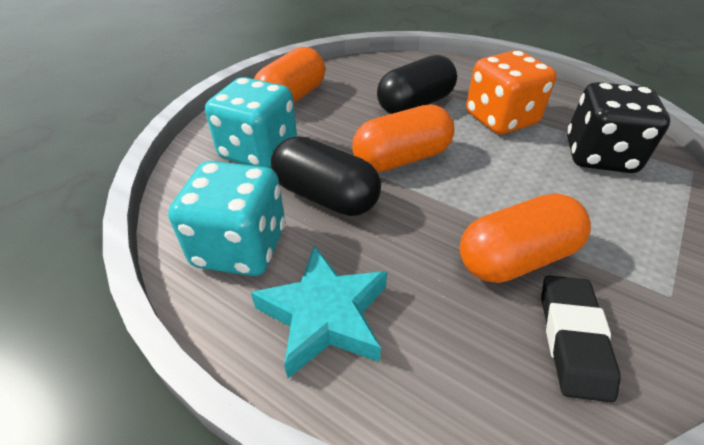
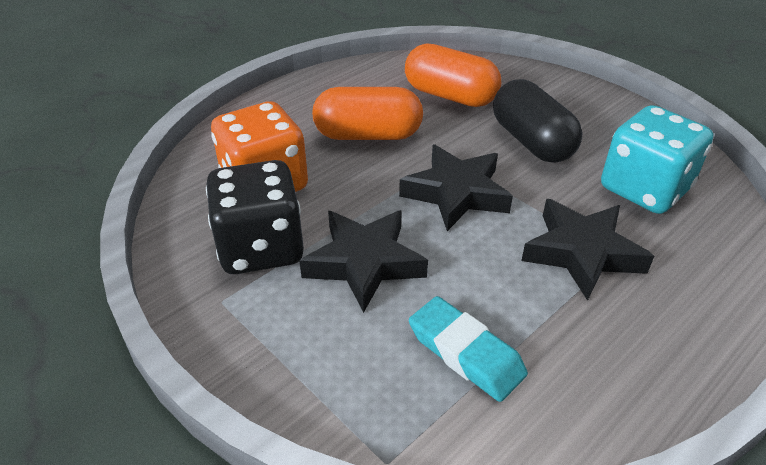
black capsule: 2 -> 1
black eraser: 1 -> 0
black star: 0 -> 3
orange capsule: 3 -> 2
turquoise dice: 2 -> 1
turquoise eraser: 0 -> 1
turquoise star: 1 -> 0

